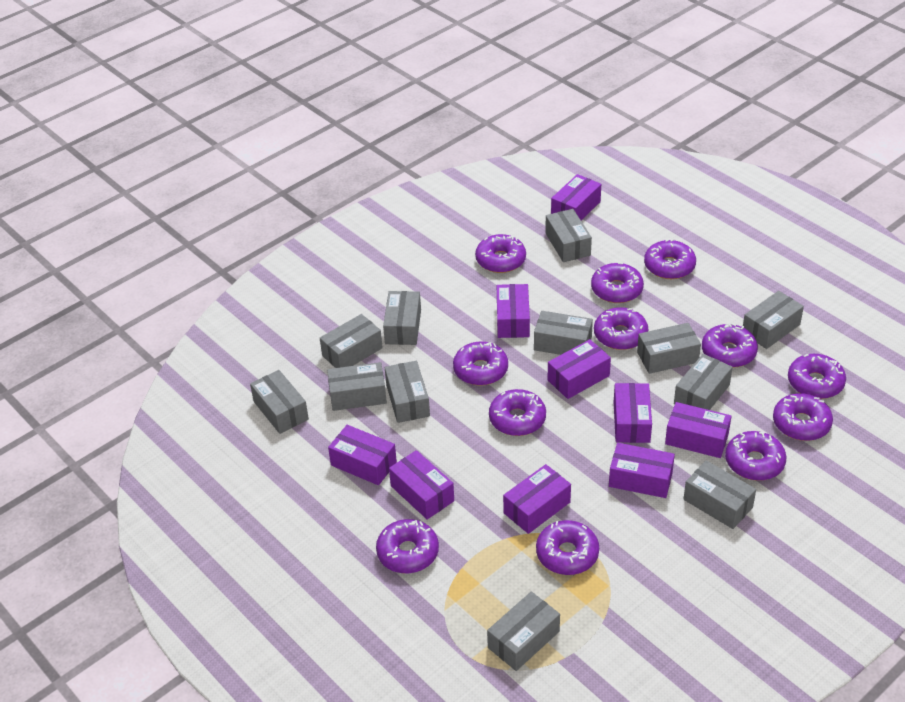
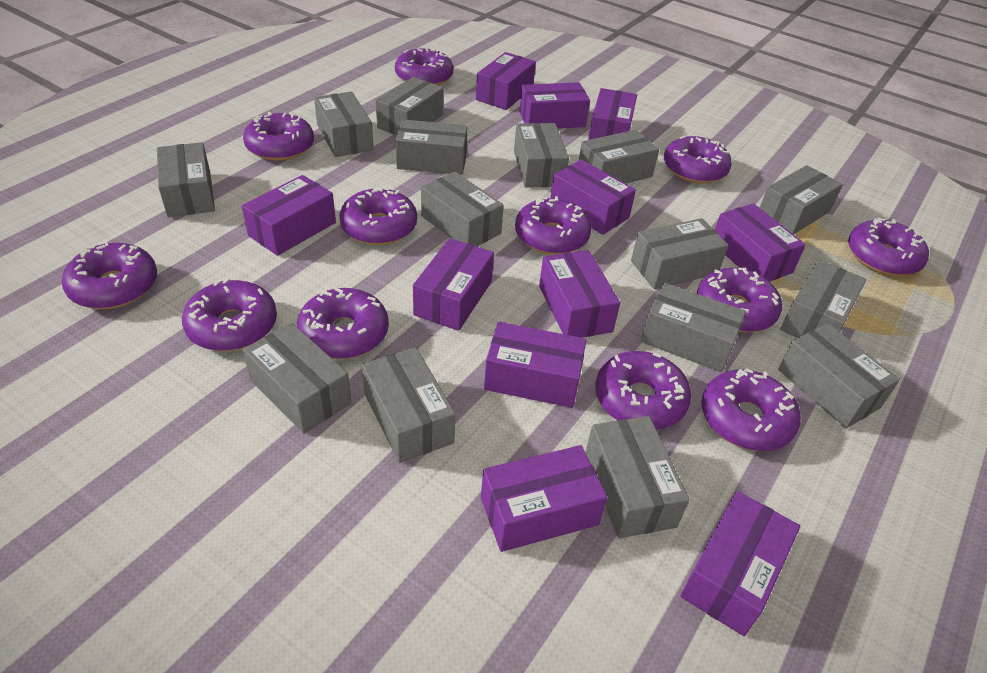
grey box: 12 -> 15
purple box: 9 -> 11

